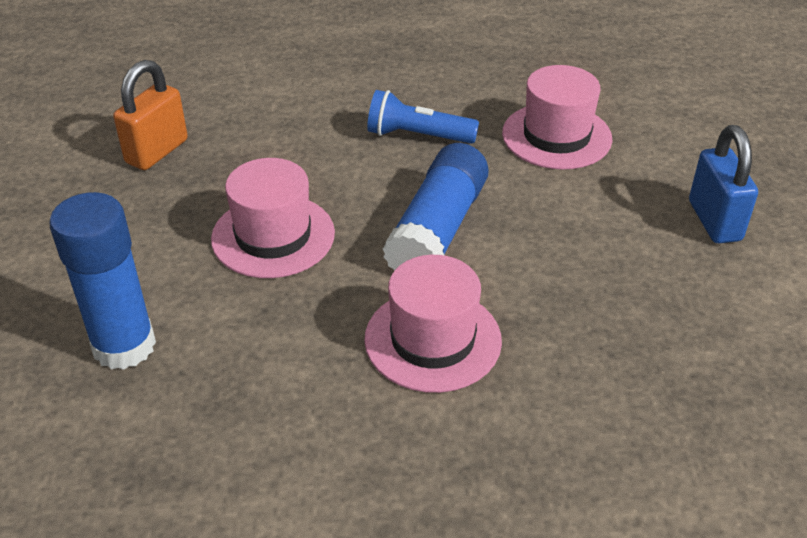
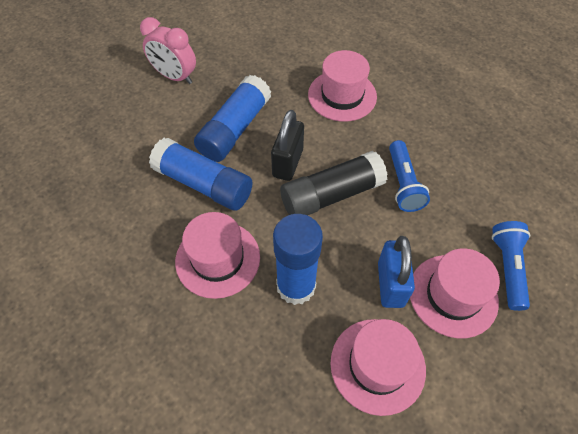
black glue stick: 0 -> 1
black padlock: 0 -> 1
blue flashlight: 1 -> 2
blue glue stick: 2 -> 3
orange padlock: 1 -> 0
pink clock: 0 -> 1
pink hat: 3 -> 4

